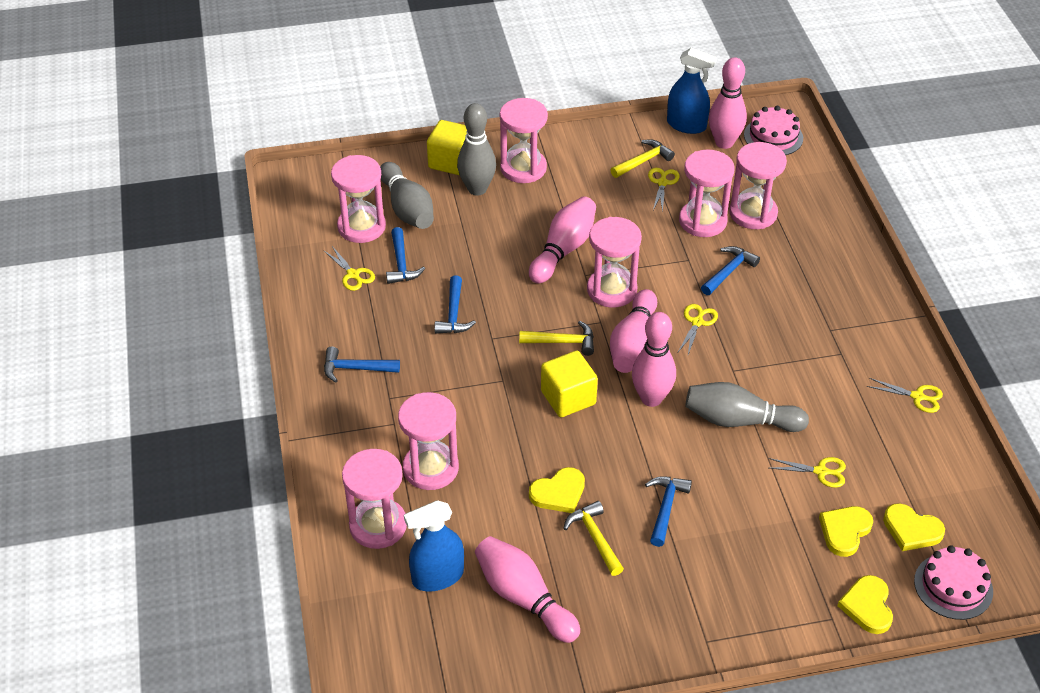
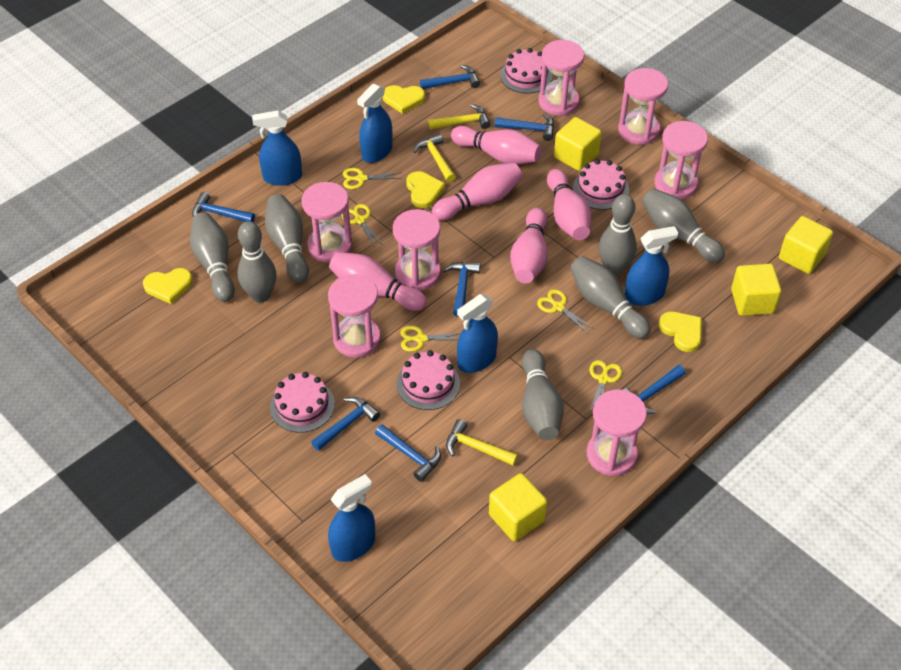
blue hammer: 5 -> 7
blue spray bottle: 2 -> 5
grey bowling pin: 3 -> 7
pink cake: 2 -> 4
yellow cube: 2 -> 4

